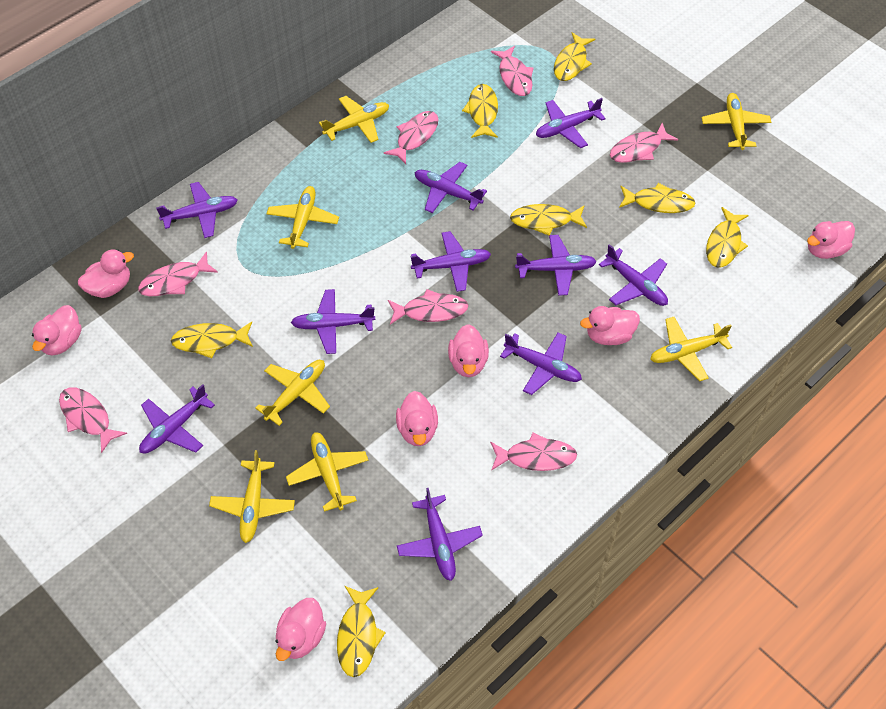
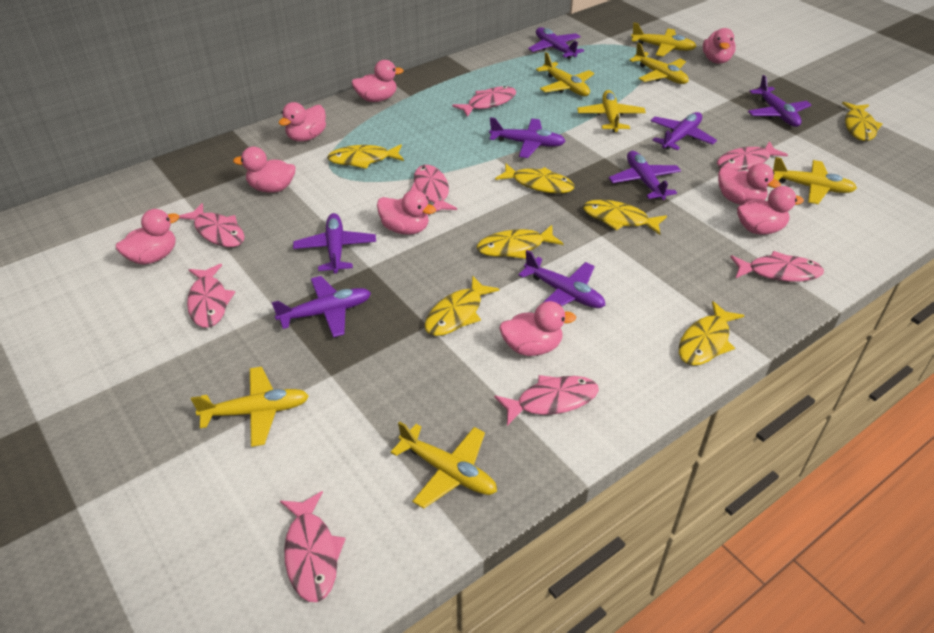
pink duck: 7 -> 9
pink fish: 7 -> 8
purple plane: 10 -> 8

